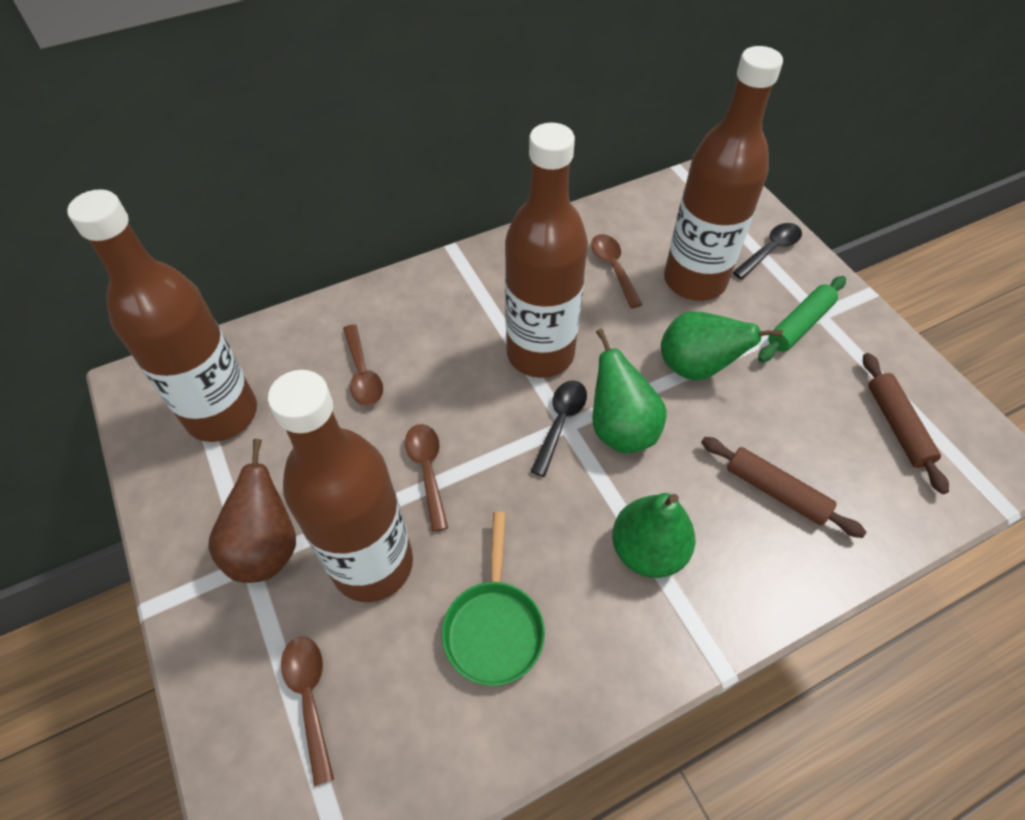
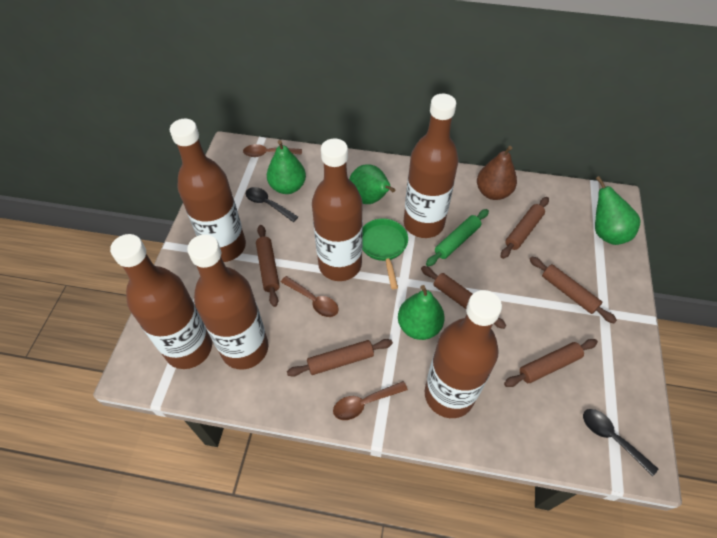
brown bottle: 4 -> 6
brown rolling pin: 2 -> 6
brown spoon: 4 -> 3
green pear: 3 -> 4

